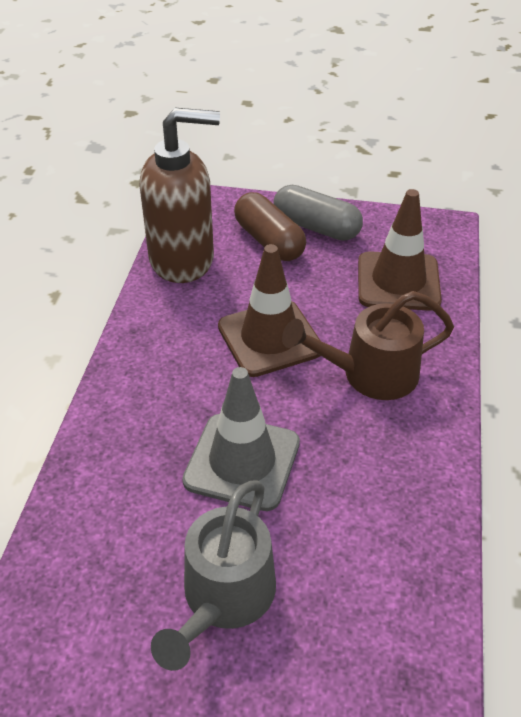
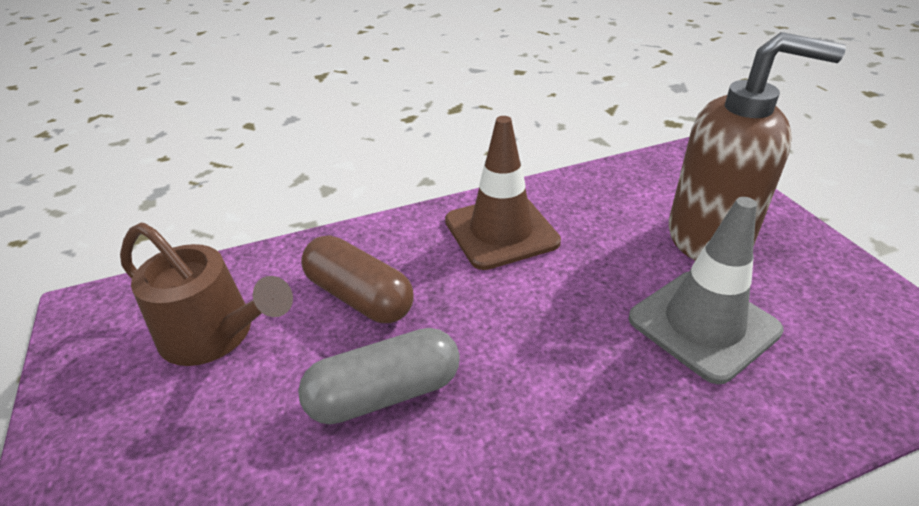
brown traffic cone: 2 -> 1
grey watering can: 1 -> 0

